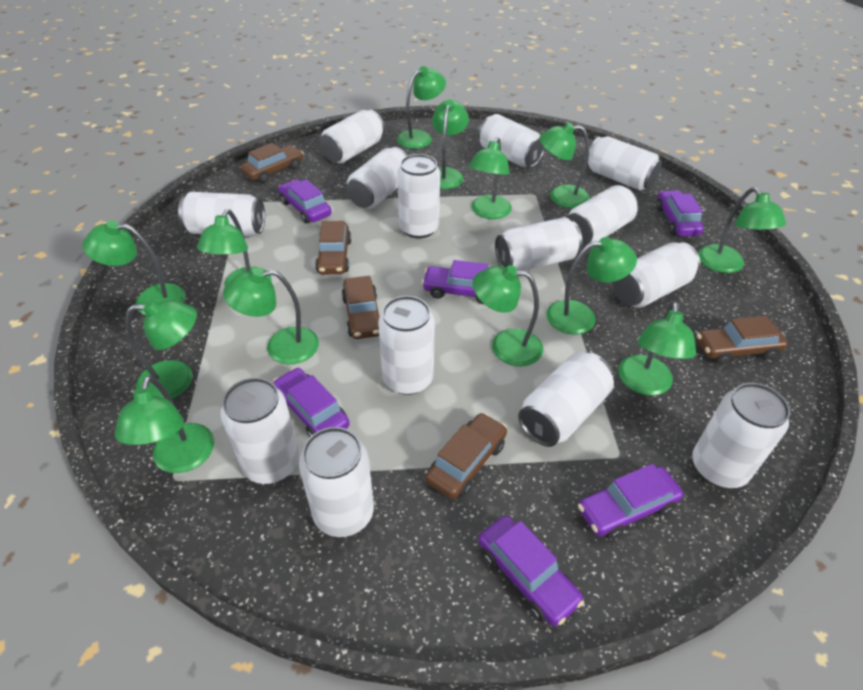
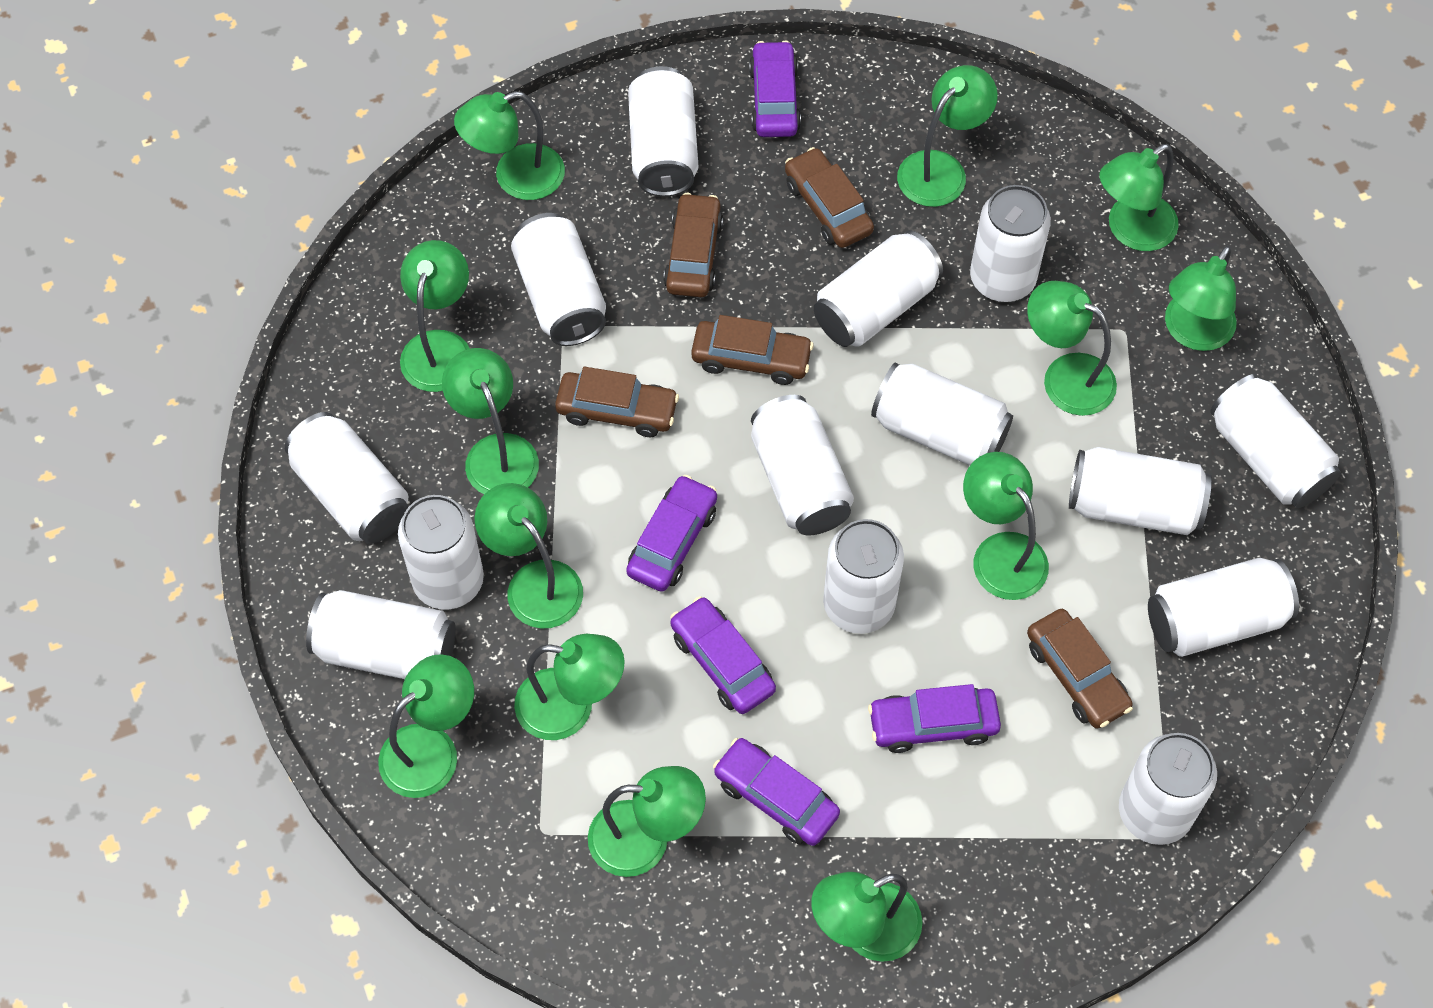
purple car: 6 -> 5

